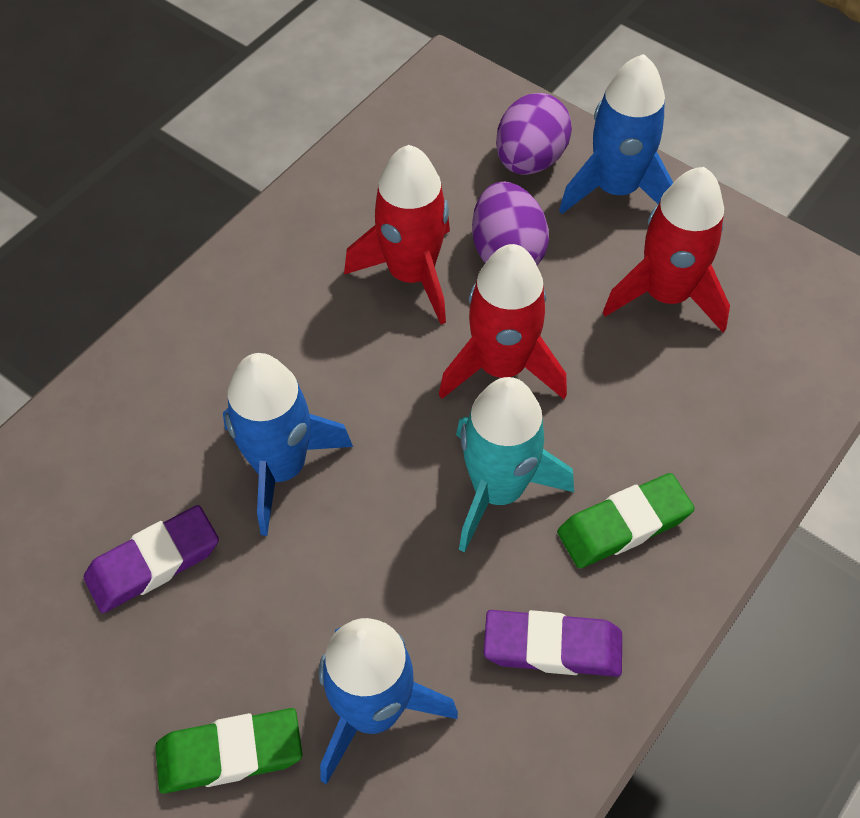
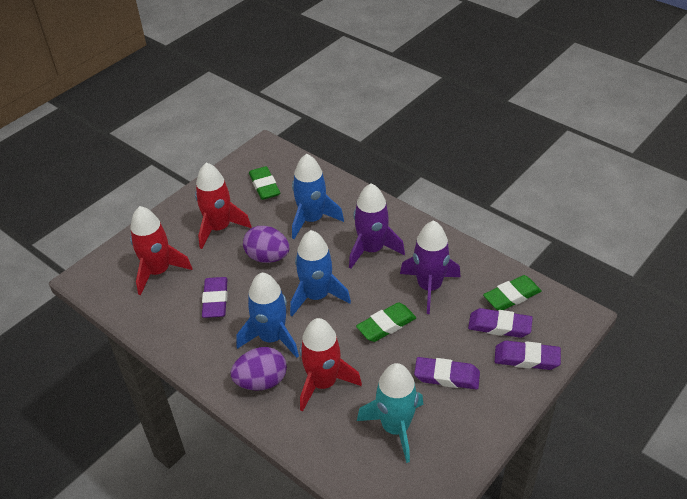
green eraser: 2 -> 3
purple eraser: 2 -> 4
purple rocket: 0 -> 2

